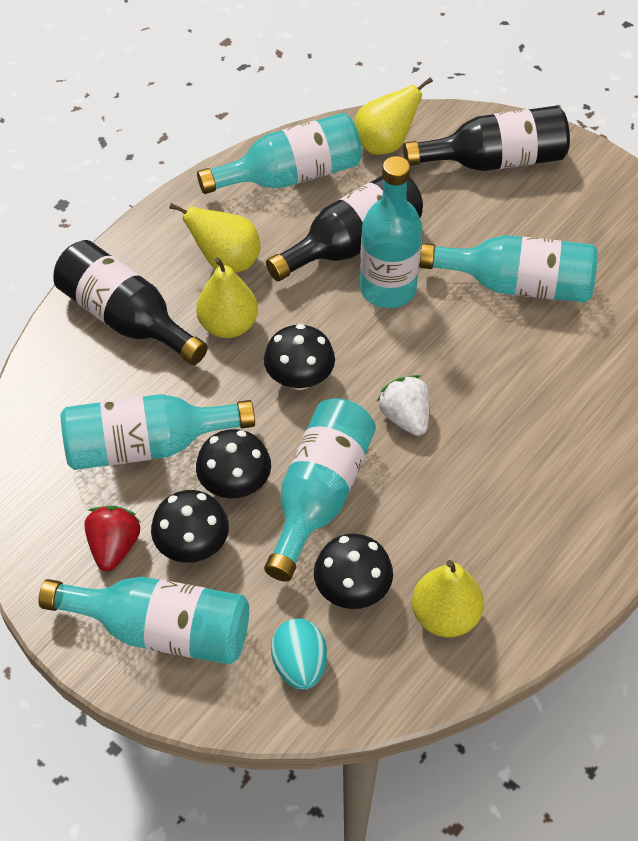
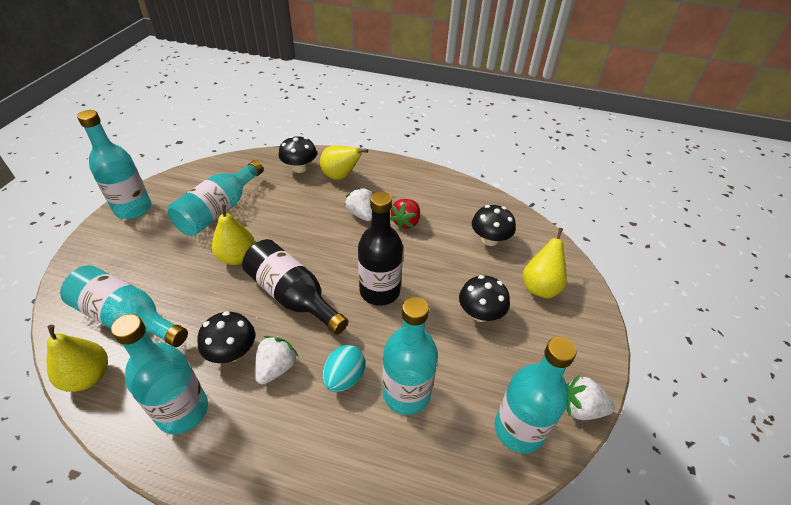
black bottle: 3 -> 2
white strawberry: 1 -> 3

